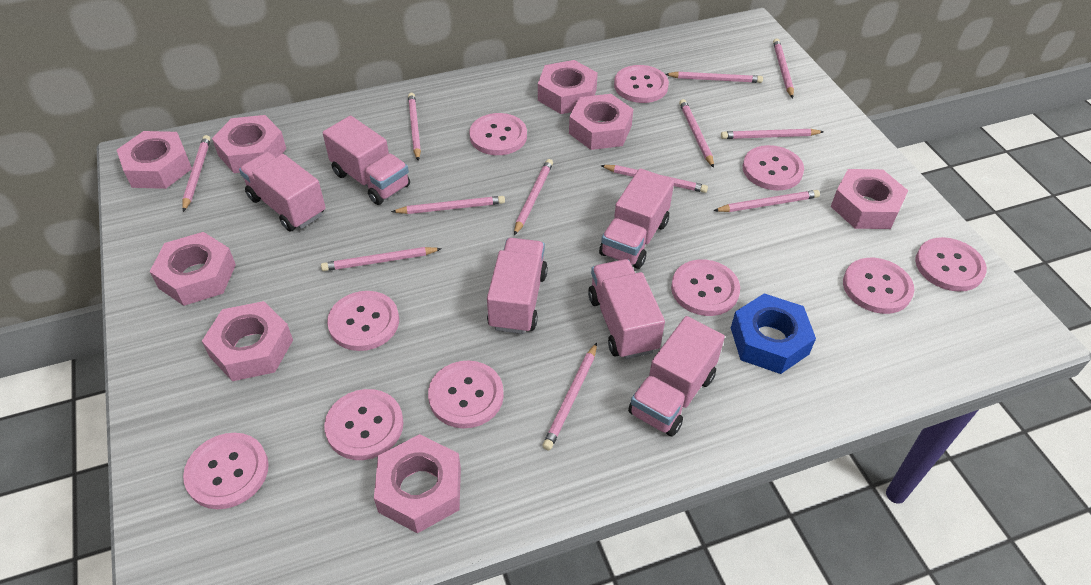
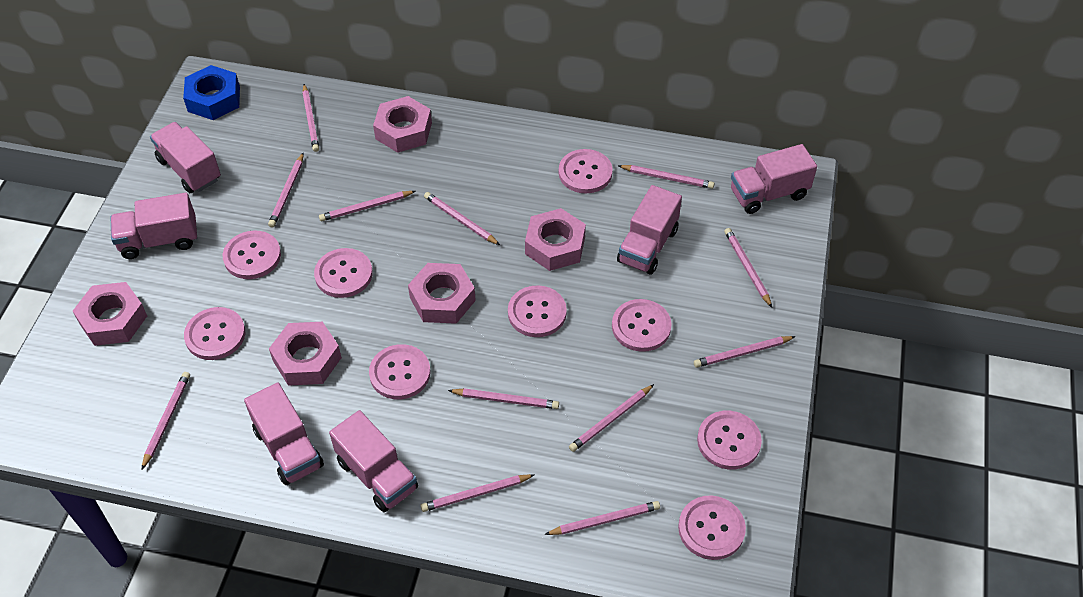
pink button: 10 -> 9
pink nut: 8 -> 5

